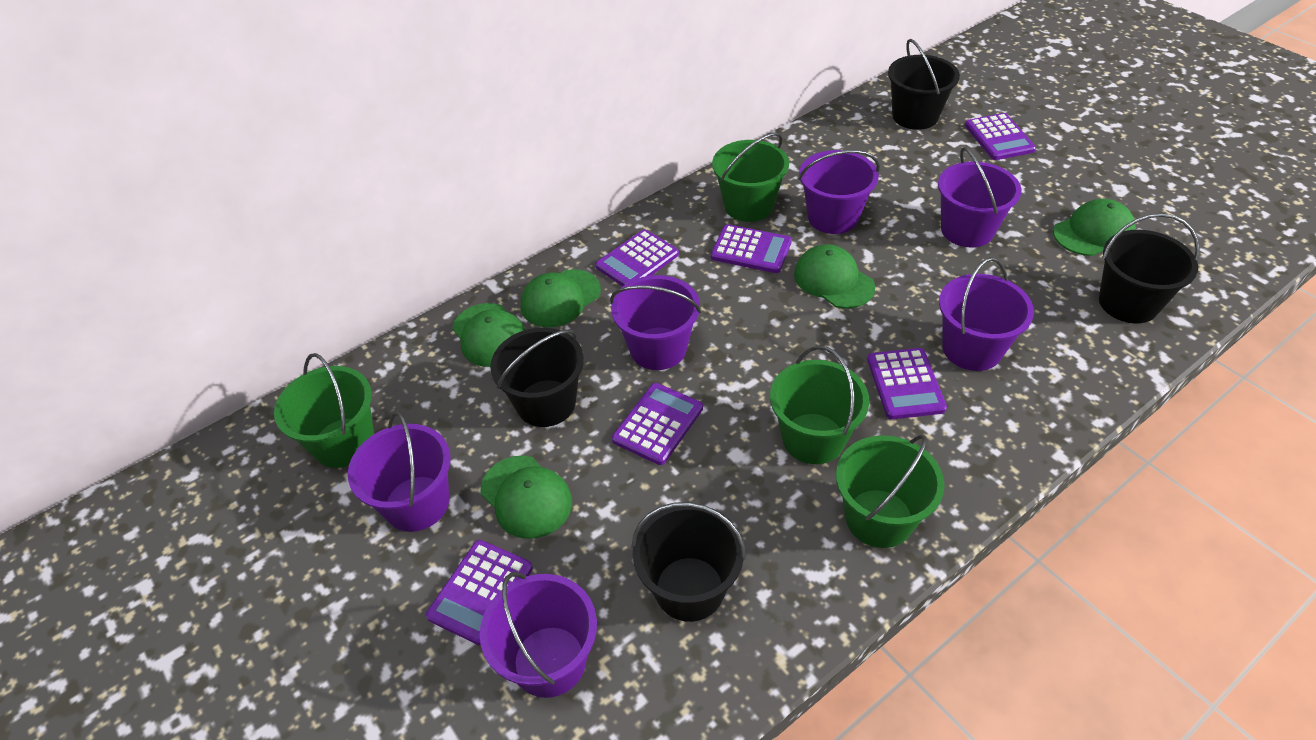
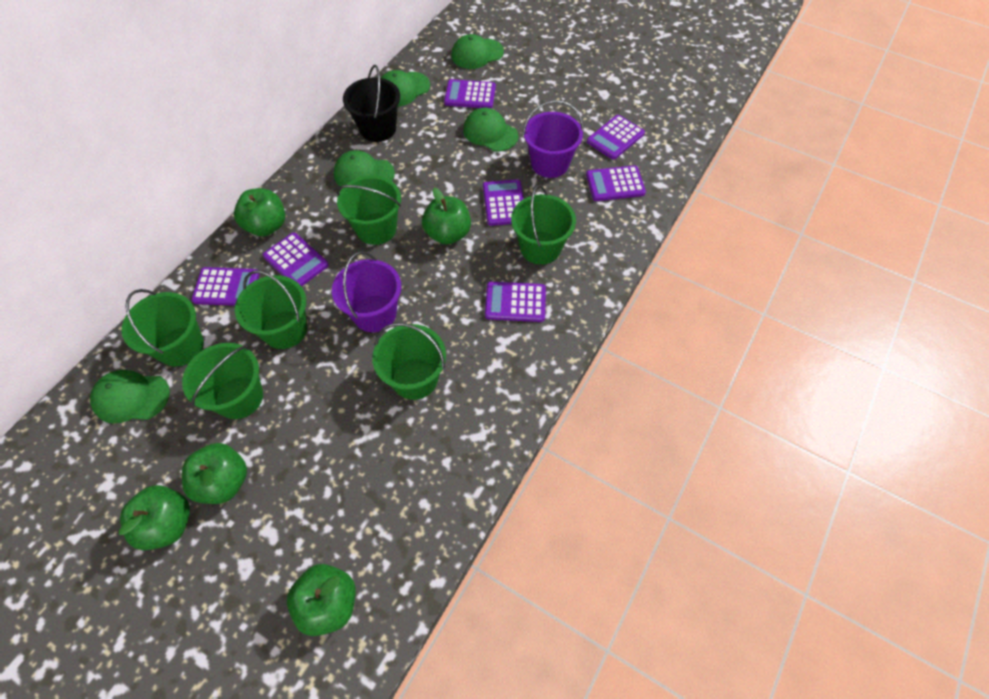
black bucket: 4 -> 1
green apple: 0 -> 5
green bucket: 4 -> 6
purple bucket: 6 -> 2
purple calculator: 6 -> 7

